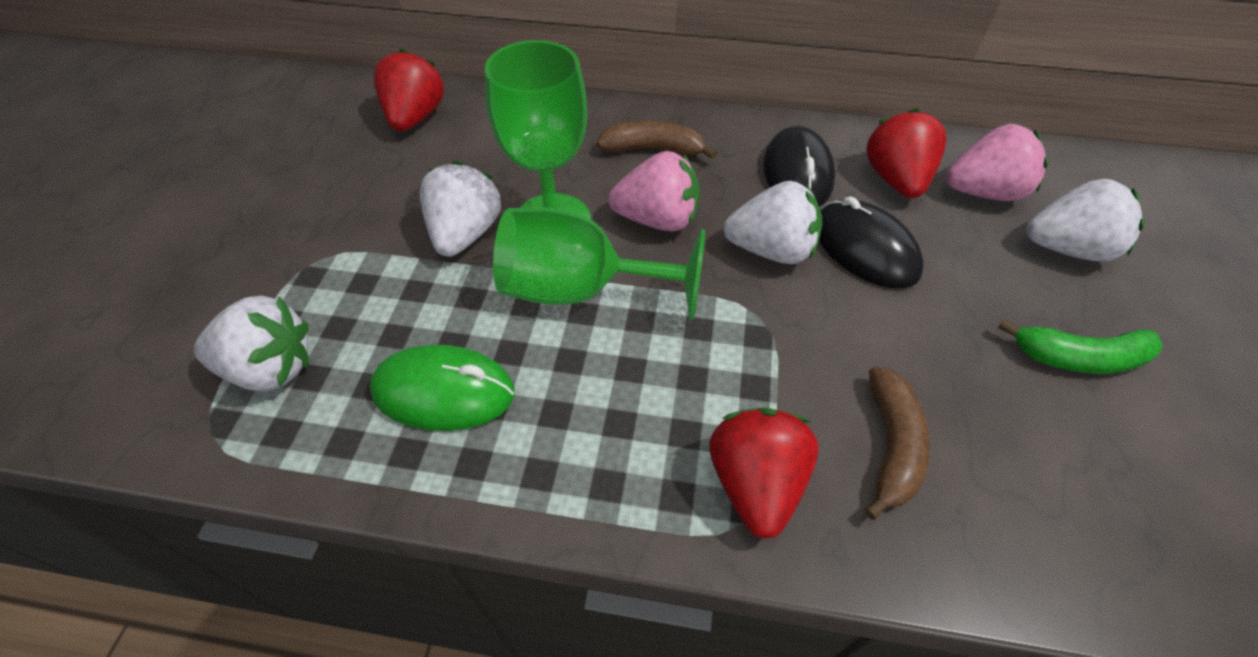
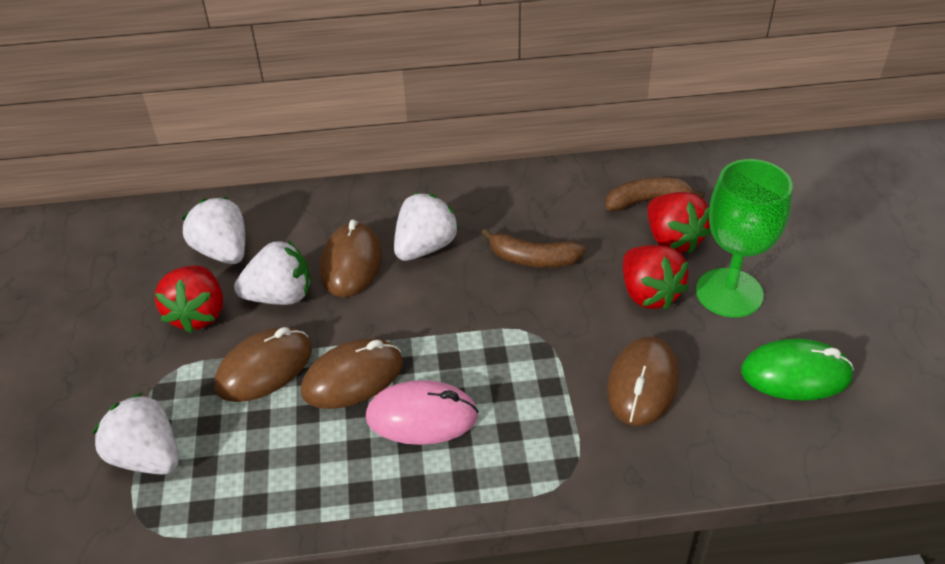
black mouse: 2 -> 0
brown mouse: 0 -> 4
green banana: 1 -> 0
green goblet: 2 -> 1
pink mouse: 0 -> 1
pink strawberry: 2 -> 0

